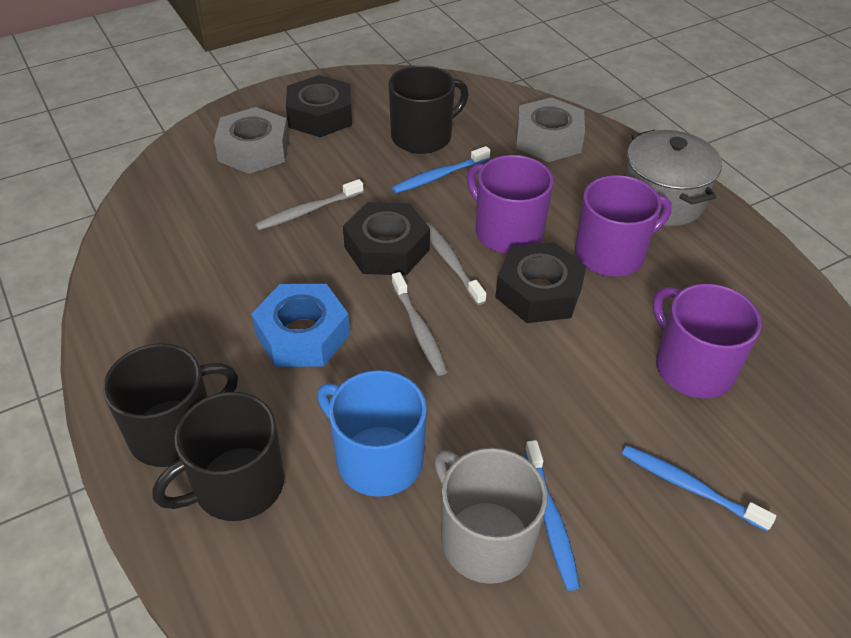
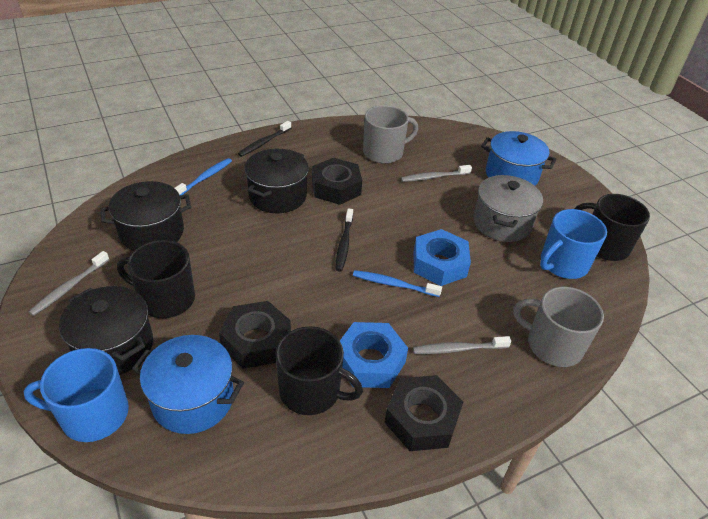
black pot: 0 -> 3
black toothbrush: 0 -> 2
blue mug: 1 -> 2
blue nut: 1 -> 2
blue pot: 0 -> 2
blue toothbrush: 3 -> 2
grey mug: 1 -> 2
grey nut: 2 -> 0
purple mug: 3 -> 0

